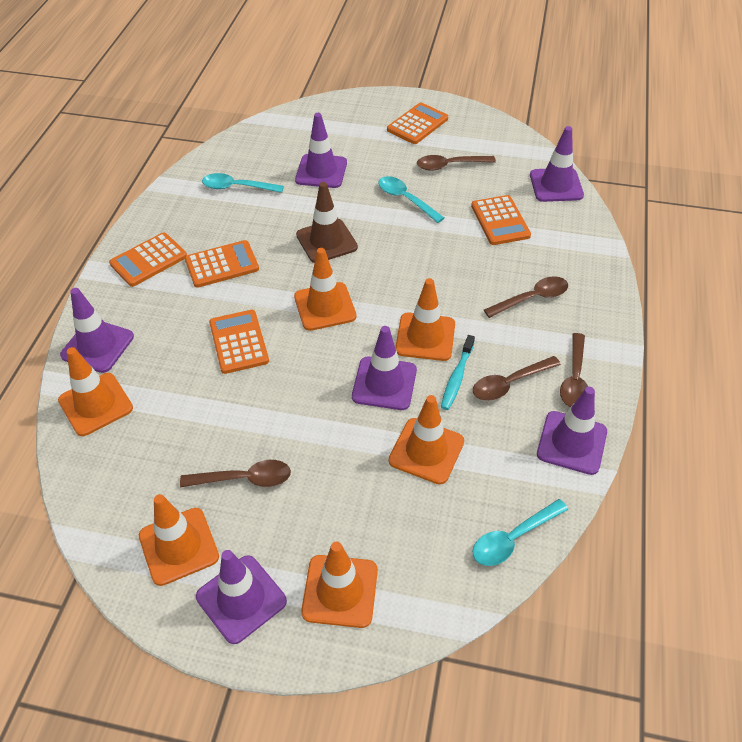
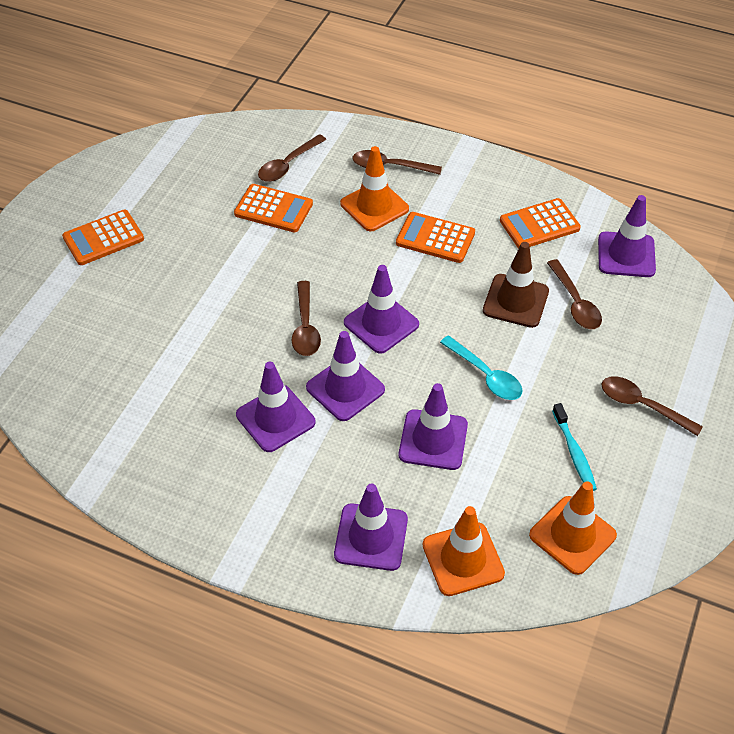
orange calculator: 5 -> 4
orange traffic cone: 6 -> 3
turquoise spoon: 3 -> 1

